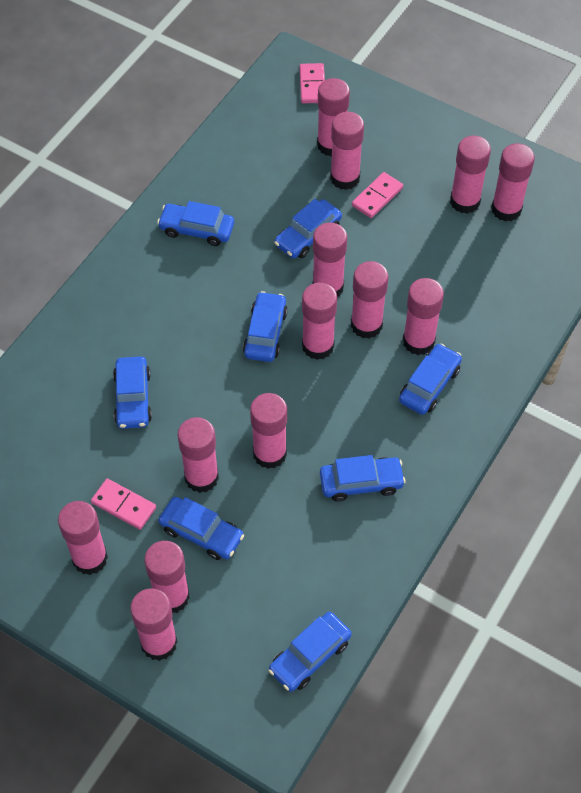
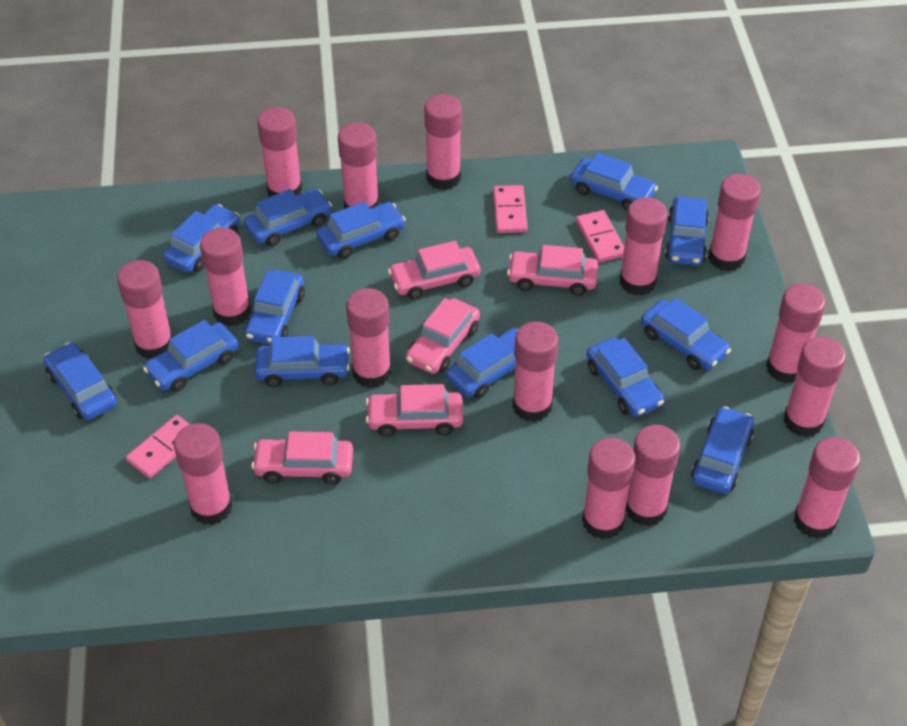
blue car: 8 -> 13
pink car: 0 -> 5
pink glue stick: 13 -> 15

